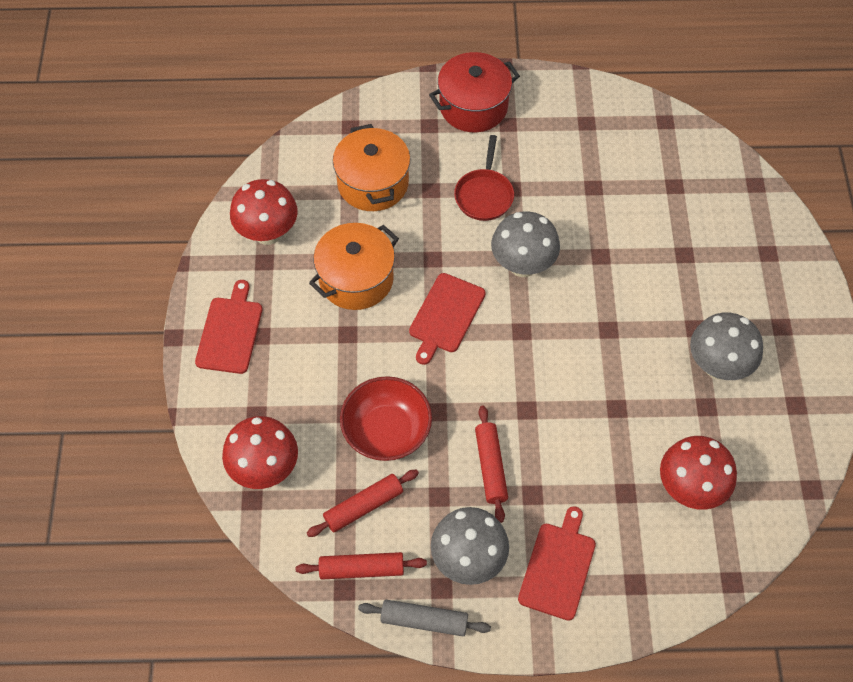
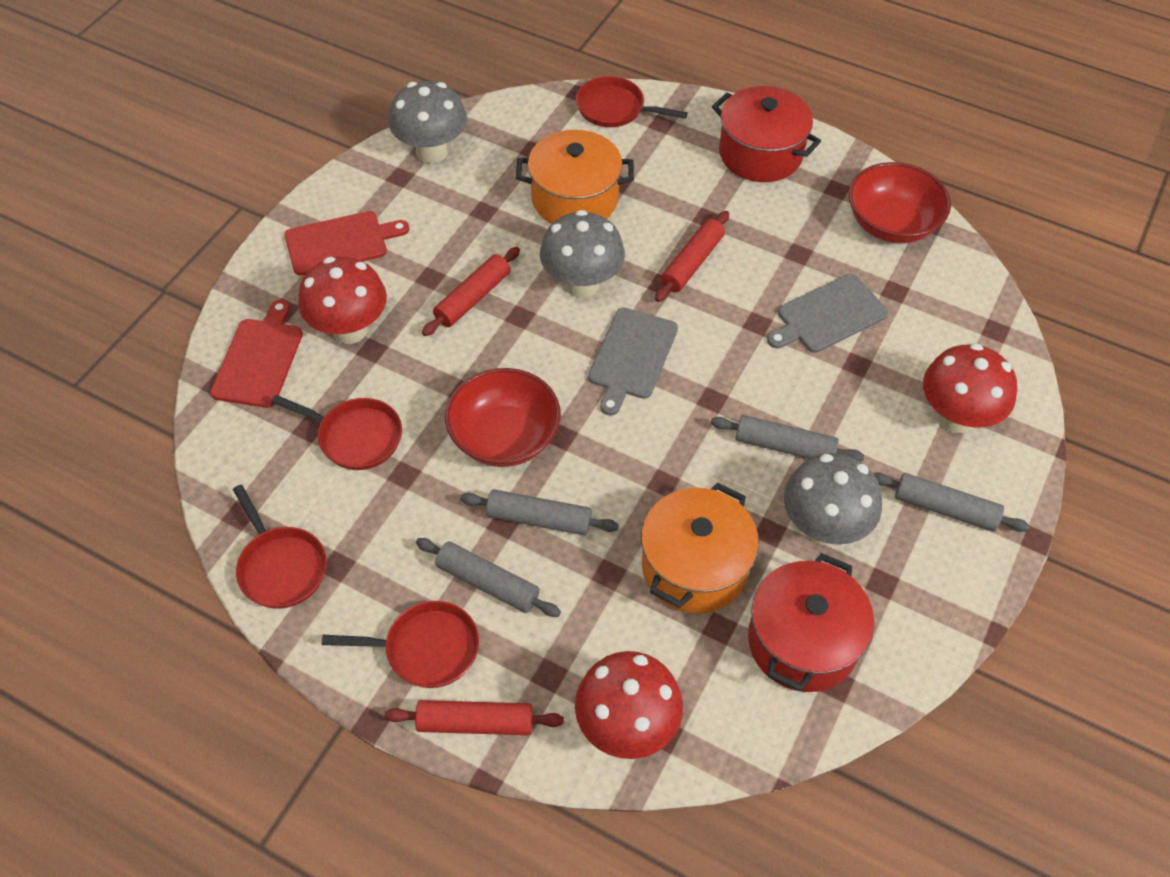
grey cutting board: 0 -> 2
grey rolling pin: 1 -> 4
red bowl: 1 -> 2
red cutting board: 3 -> 2
red pan: 1 -> 4
red pot: 1 -> 2

